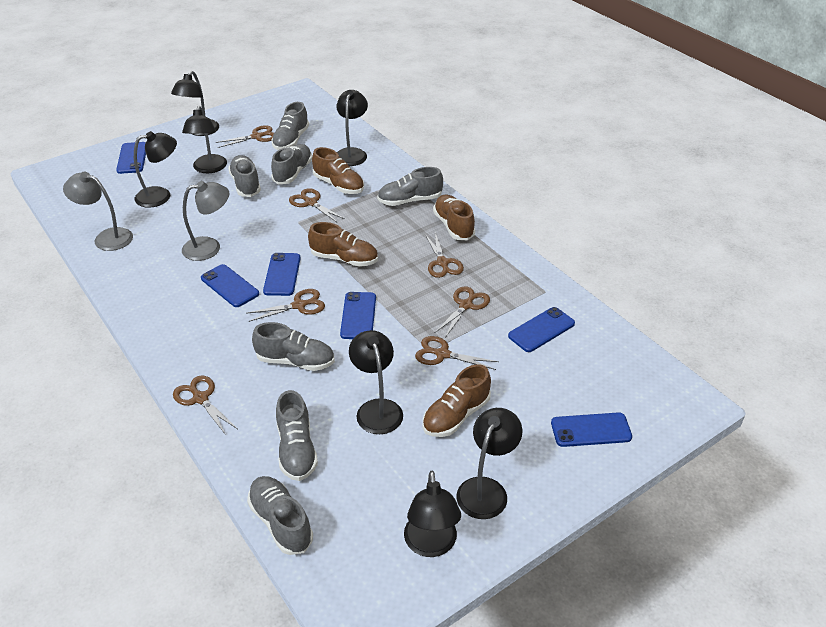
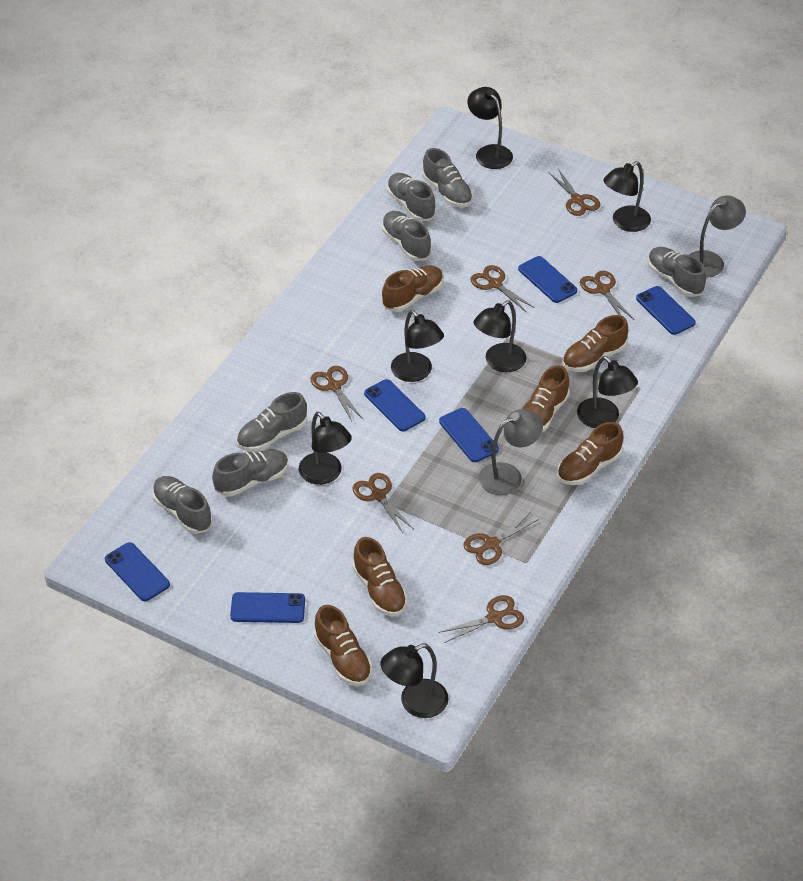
brown shoe: 4 -> 6

